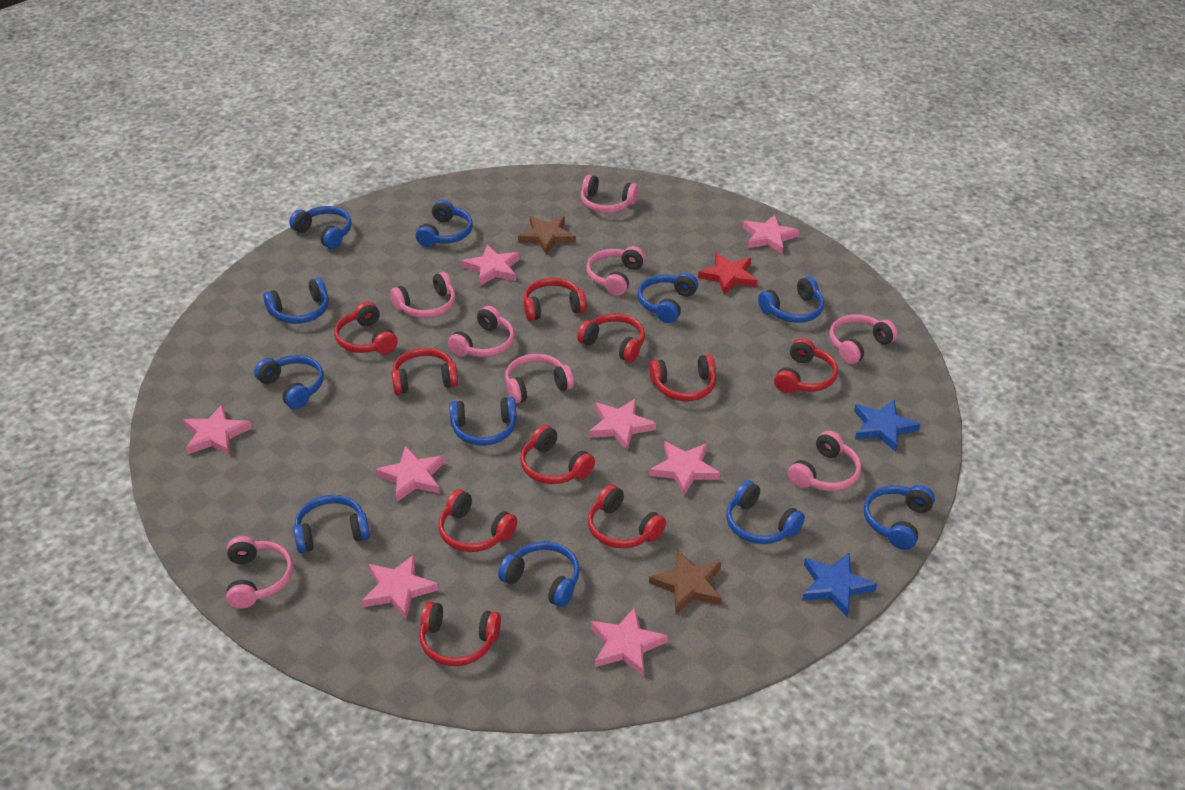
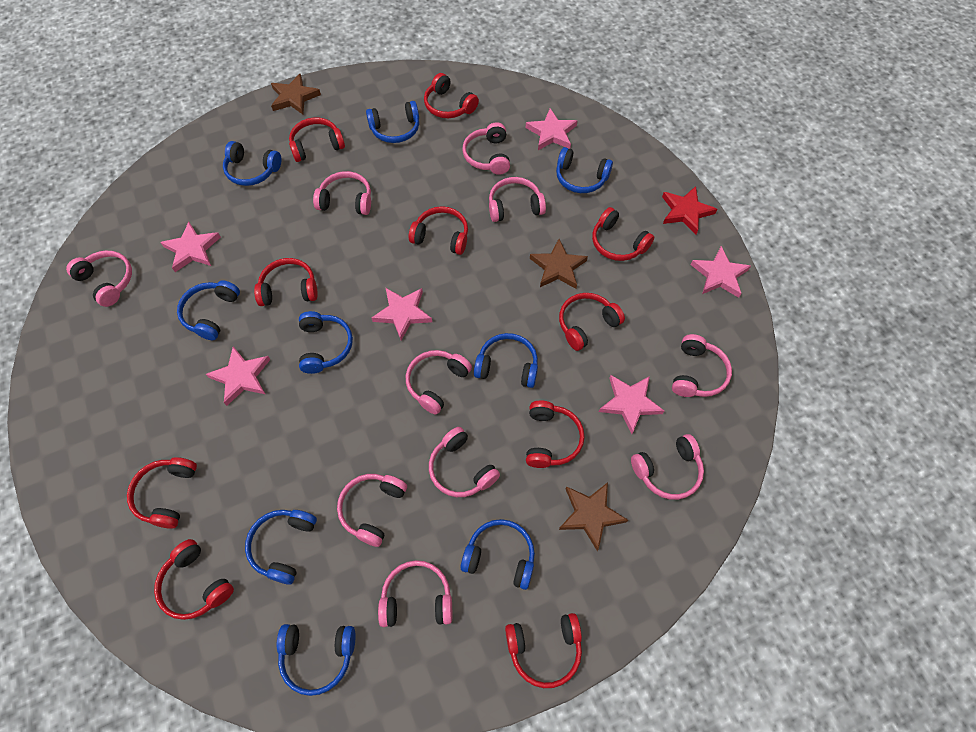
blue headphones: 11 -> 9
blue star: 2 -> 0
brown star: 2 -> 3
pink headphones: 8 -> 10
pink star: 8 -> 6

